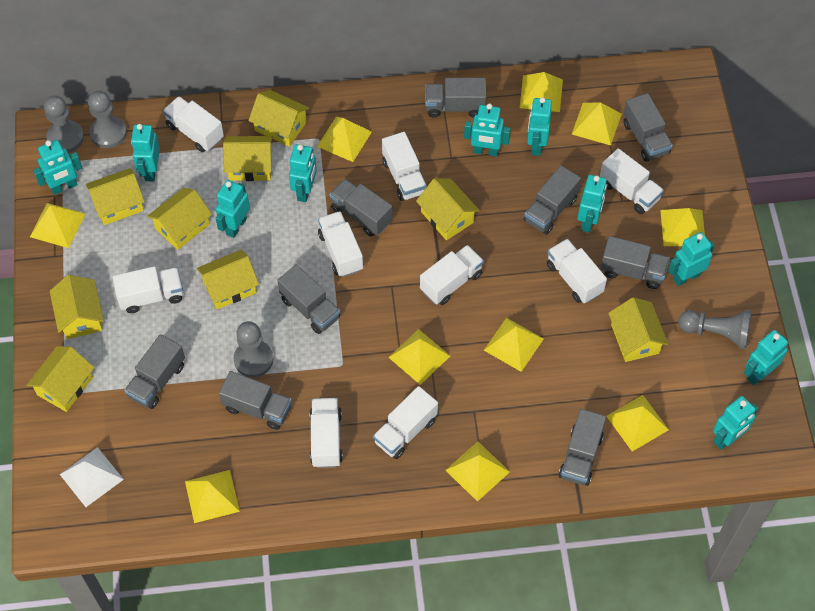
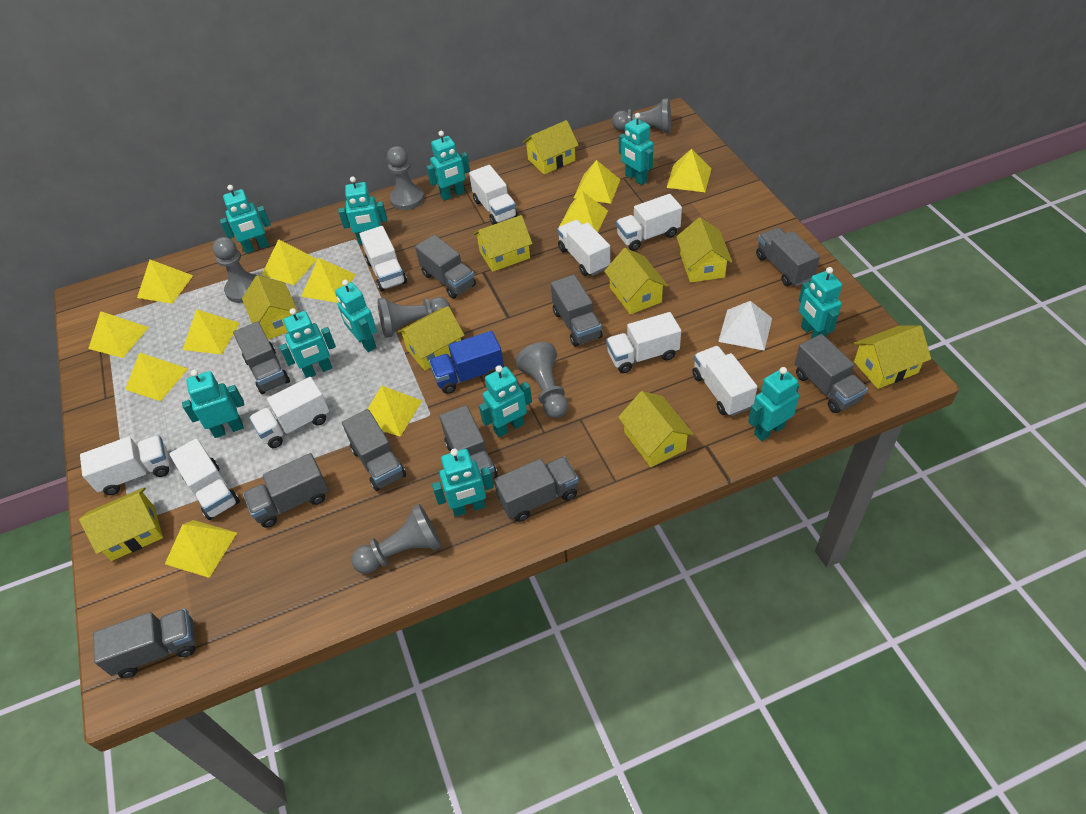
blue truck: 0 -> 1
grey pawn: 4 -> 6
grey truck: 9 -> 10
turquoise robot: 10 -> 11
yellow pyramid: 10 -> 11

